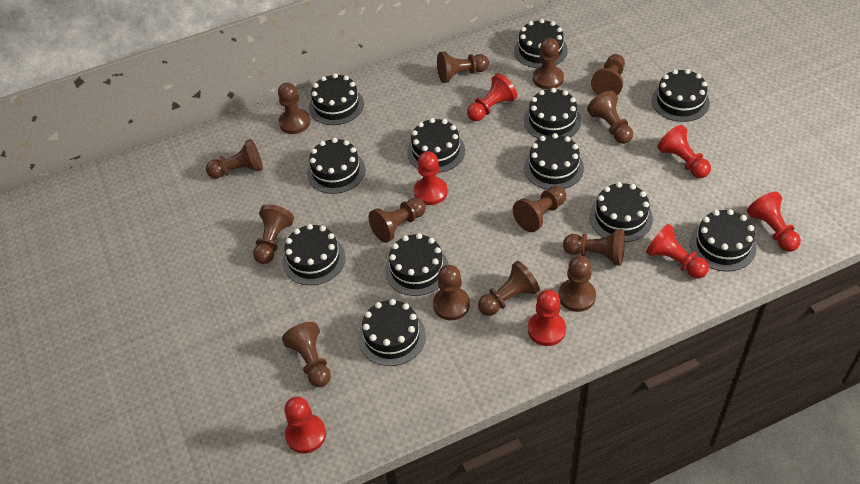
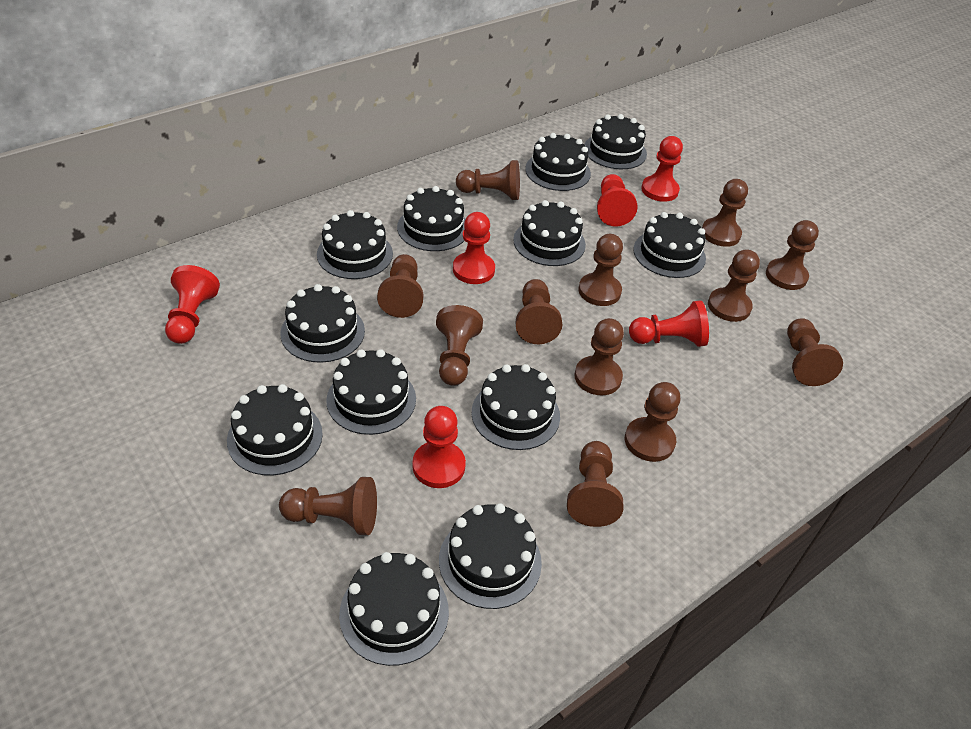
brown pawn: 14 -> 13
red pawn: 7 -> 6

